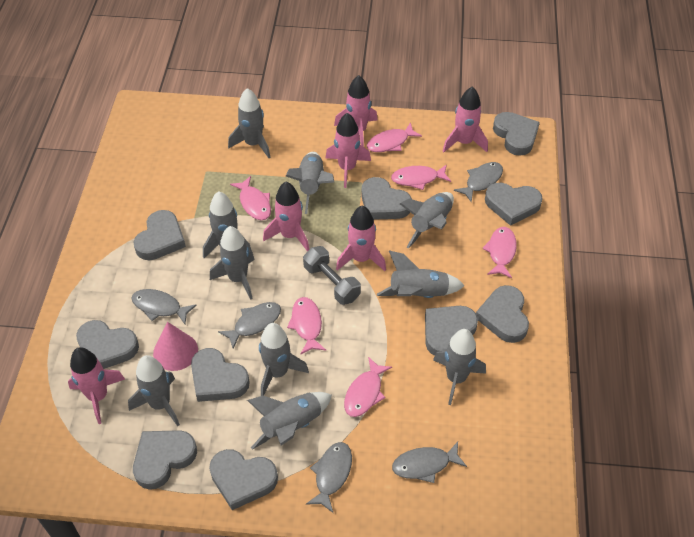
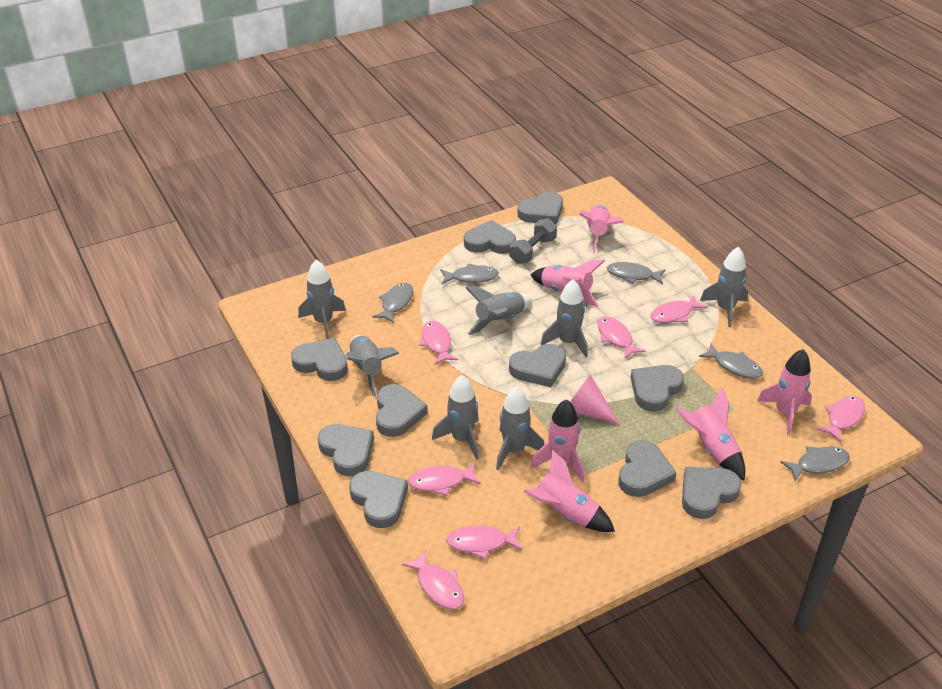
grey rocket: 10 -> 7
pink fish: 6 -> 7

